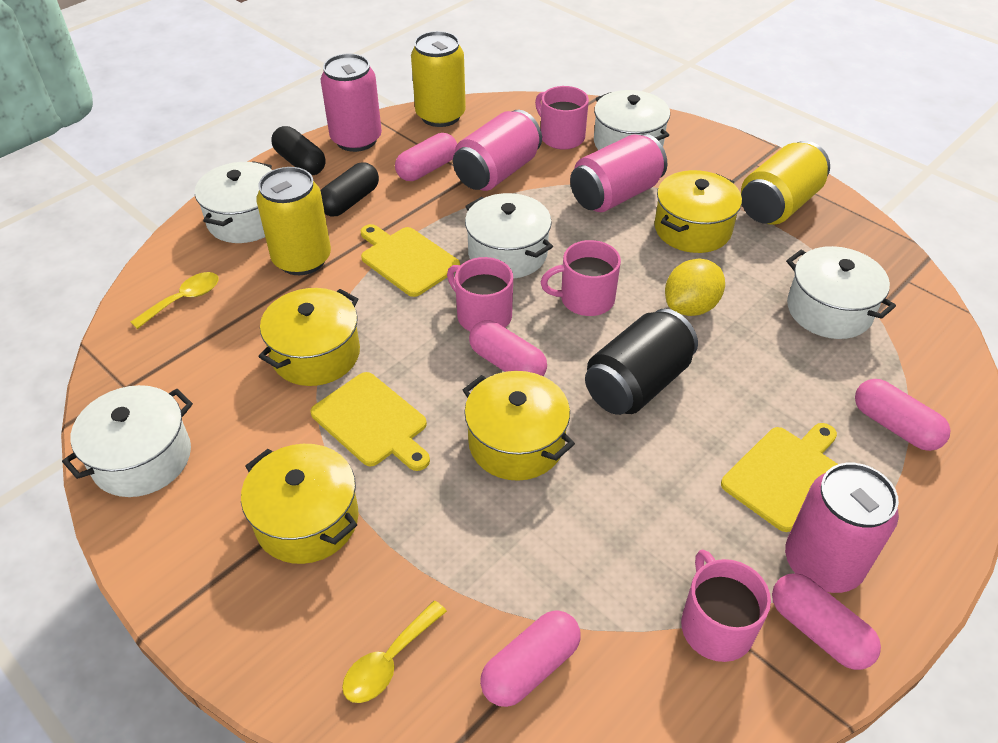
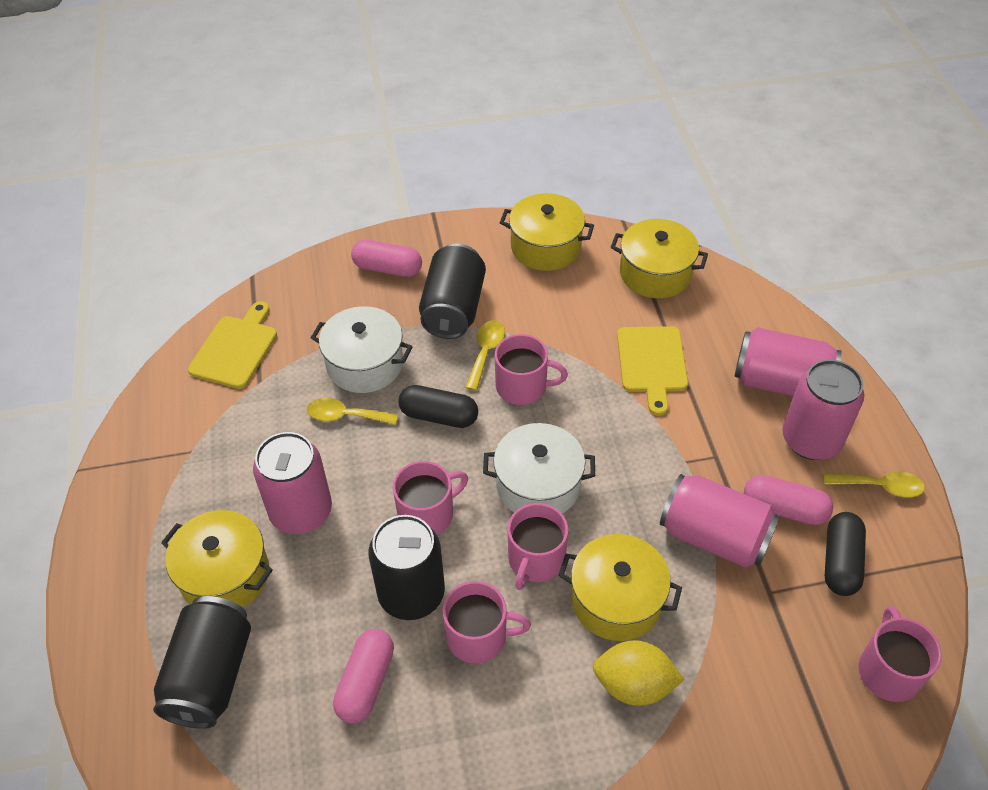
black can: 1 -> 3
pink capsule: 5 -> 3
pink mug: 4 -> 5
white pot: 5 -> 2
yellow can: 3 -> 0
yellow cutting board: 3 -> 2
yellow spoon: 2 -> 3

